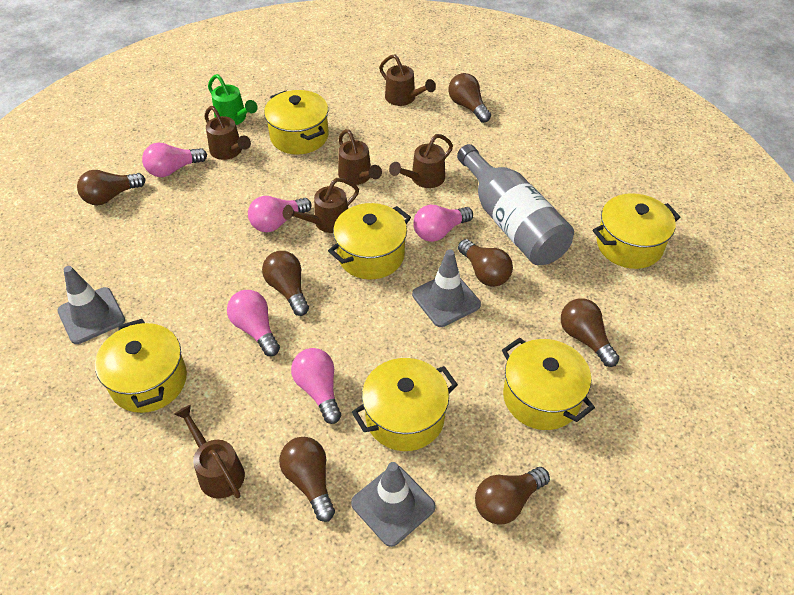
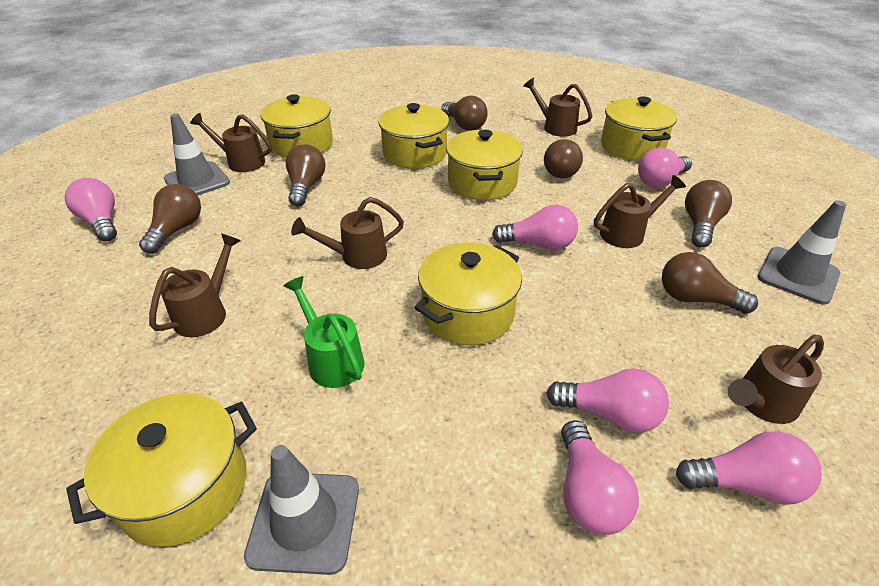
brown light bulb: 7 -> 6
grey bottle: 1 -> 0
pink light bulb: 5 -> 6

